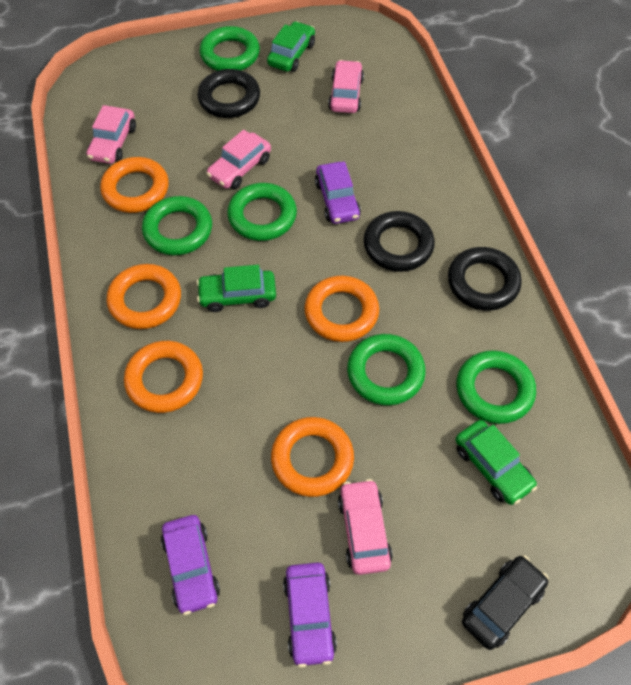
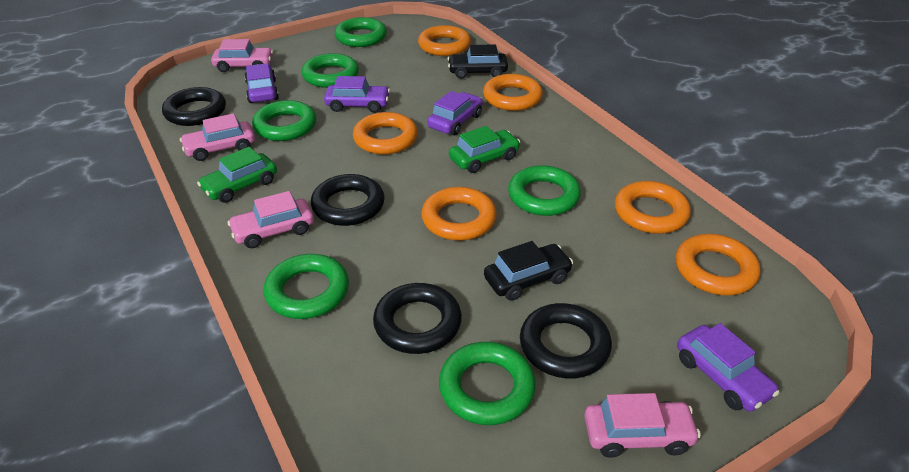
black car: 1 -> 2
black ring: 3 -> 4
green car: 3 -> 2
green ring: 5 -> 6
orange ring: 5 -> 6
purple car: 3 -> 4

